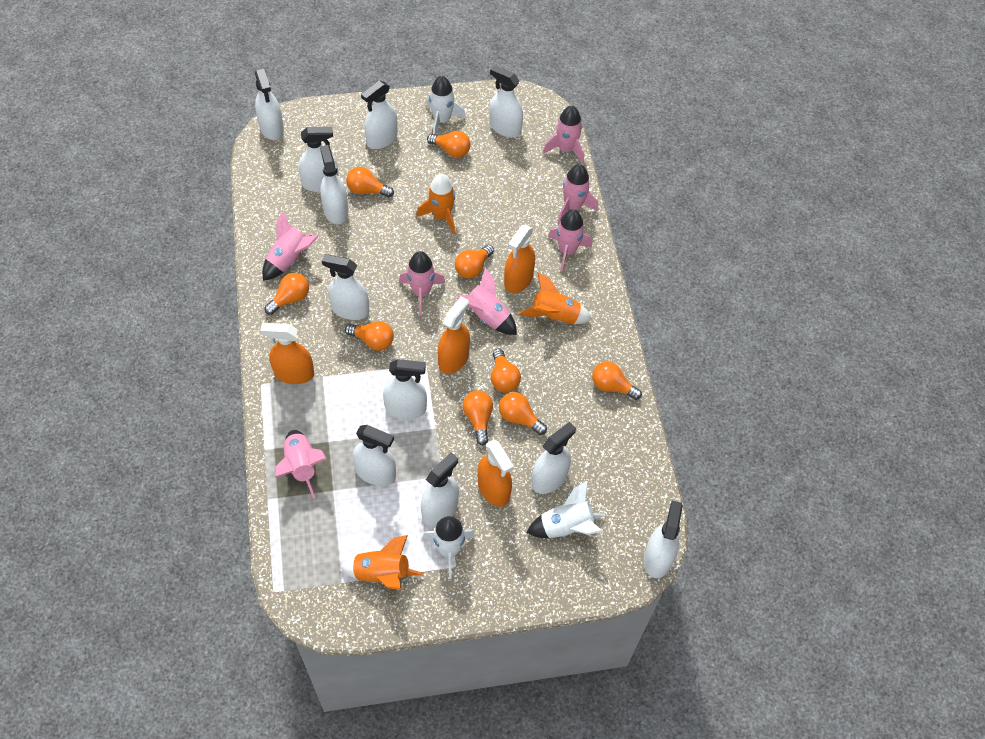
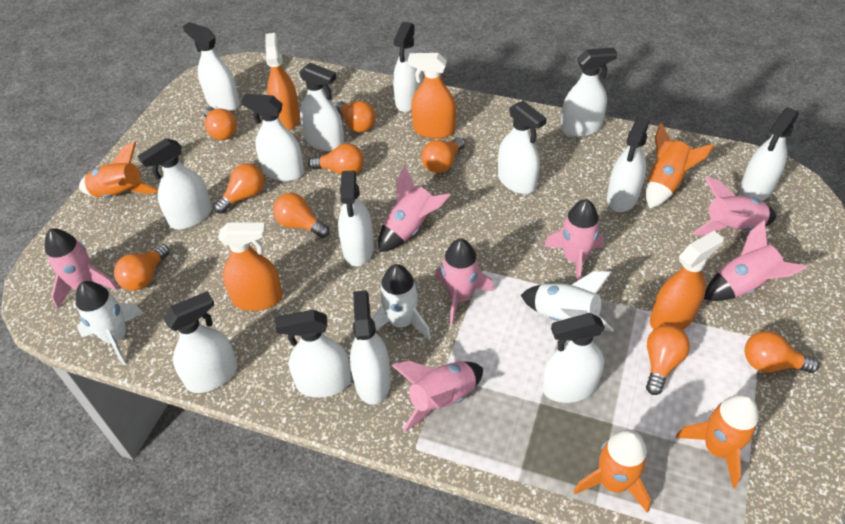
orange rocket: 3 -> 4
white spray bottle: 11 -> 14

